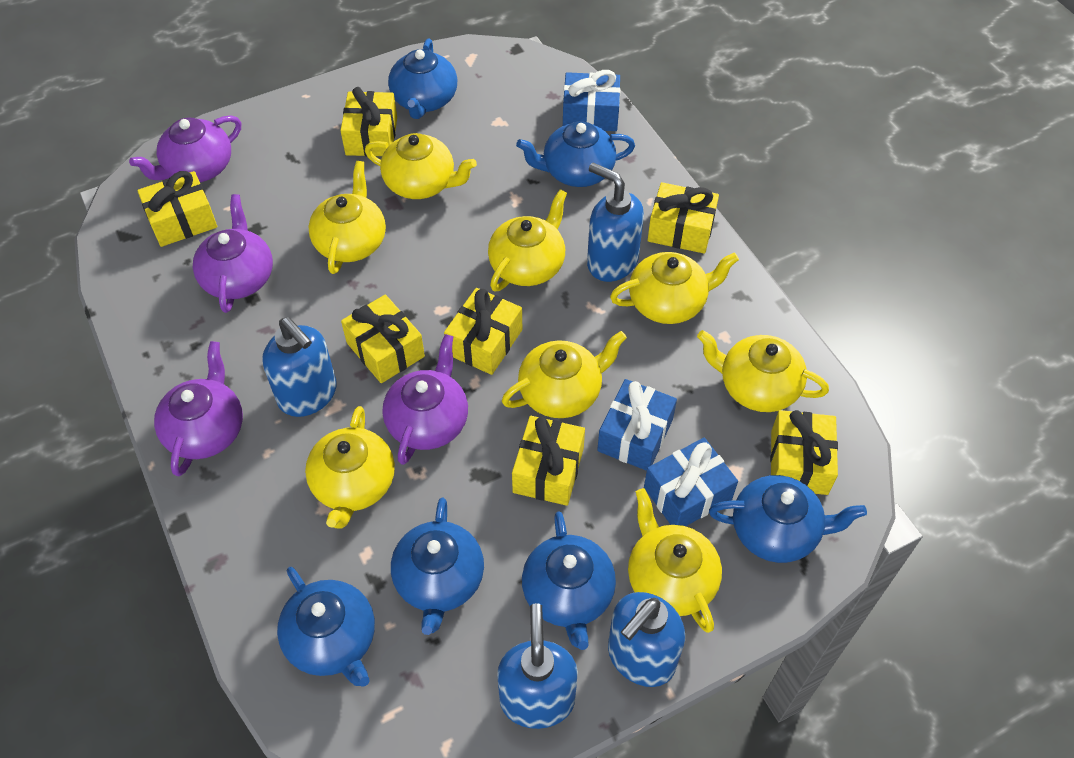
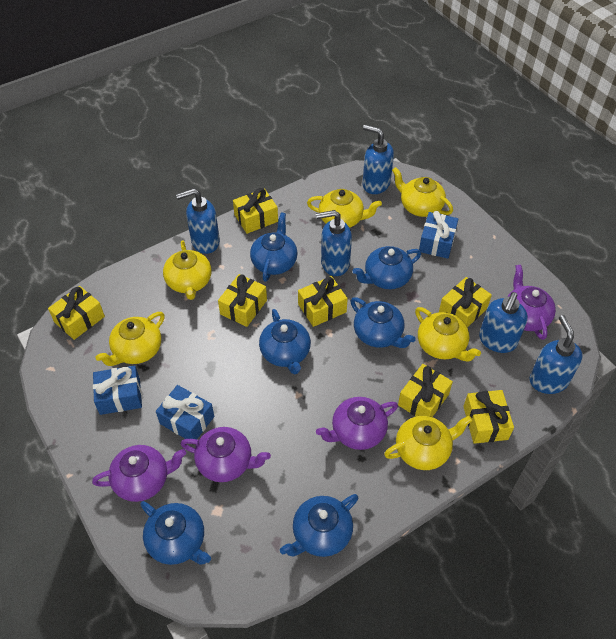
blue soap dispenser: 4 -> 5
yellow teapot: 8 -> 6

